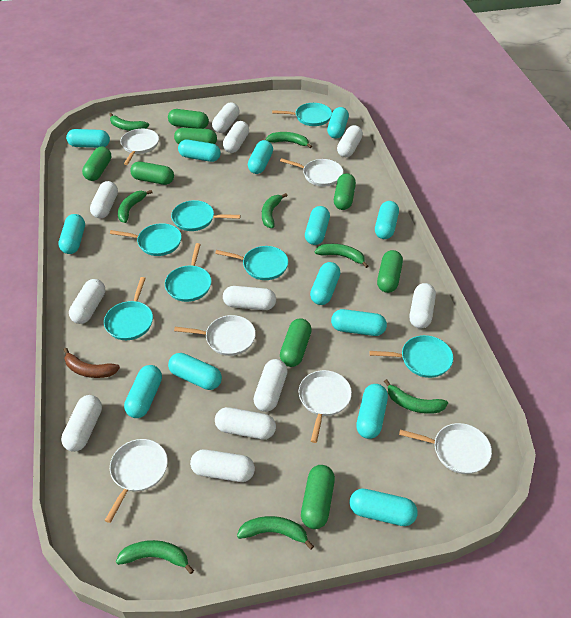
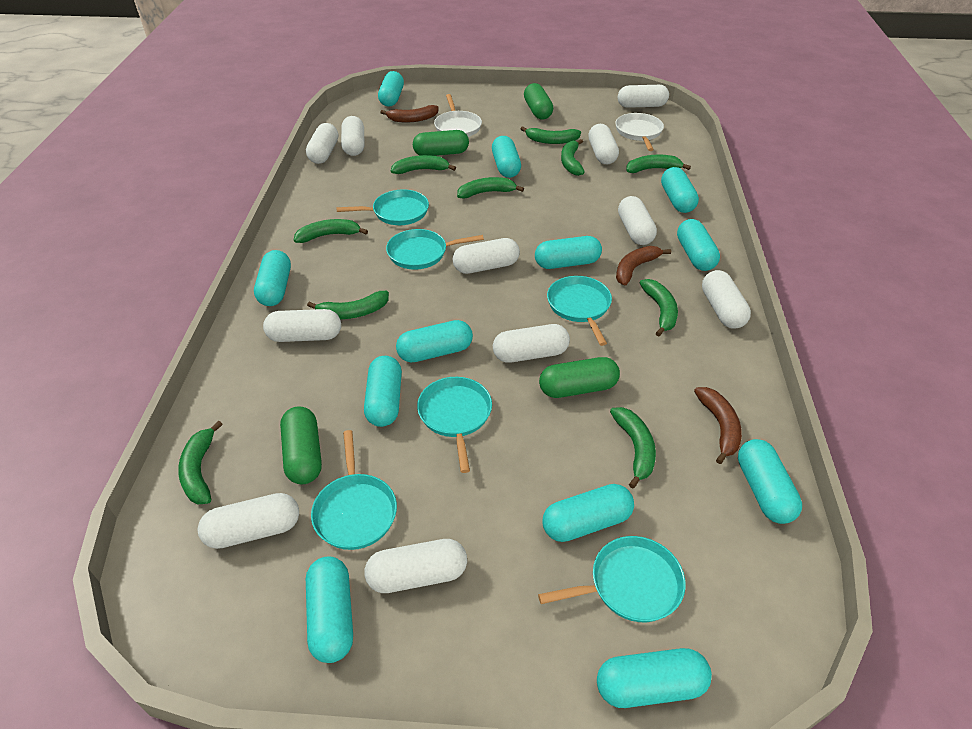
brown banana: 1 -> 3
green banana: 8 -> 10
green capsule: 8 -> 4
turquoise capsule: 13 -> 12
turquoise pan: 7 -> 6
white pan: 6 -> 2

